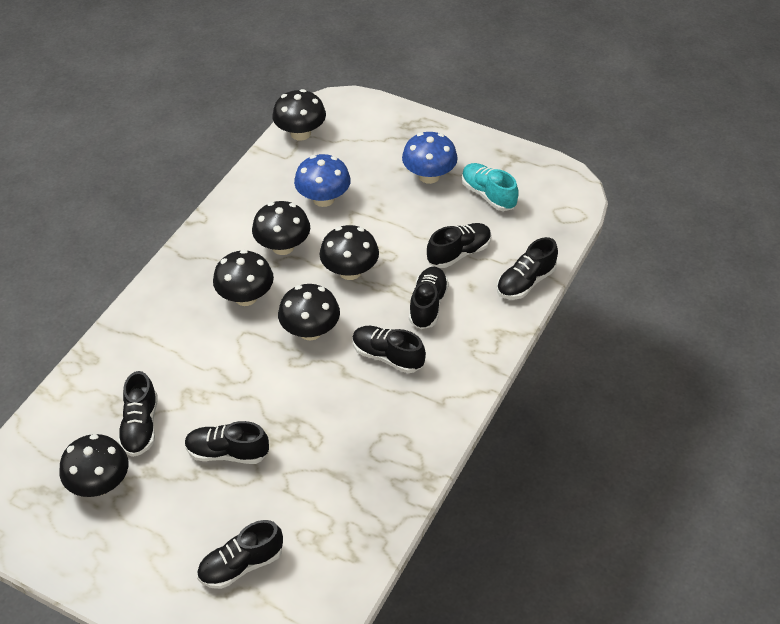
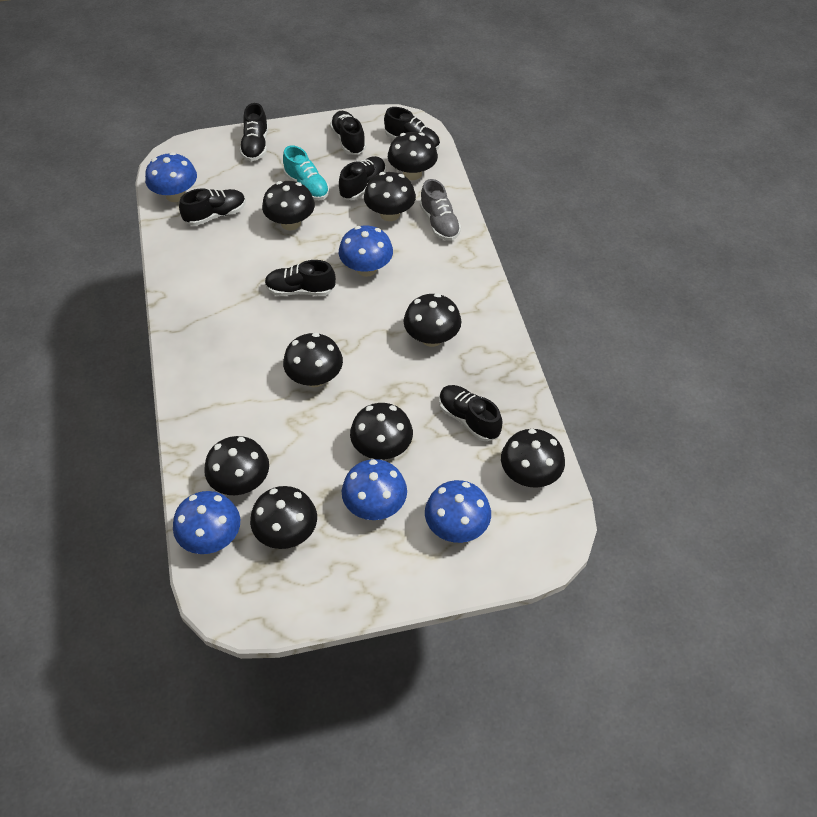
black mushroom: 6 -> 9
blue mushroom: 2 -> 5
grey shoe: 0 -> 1

